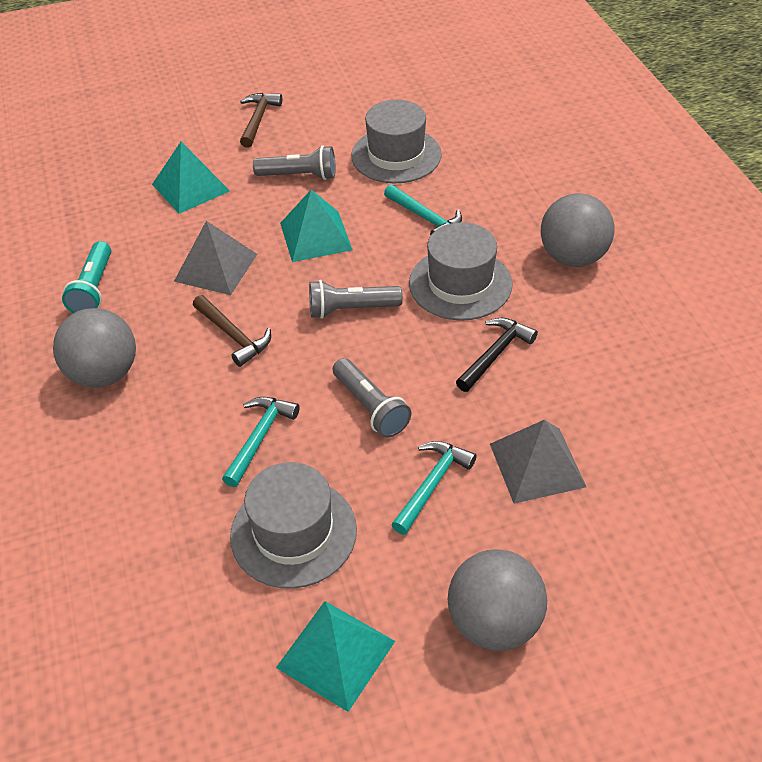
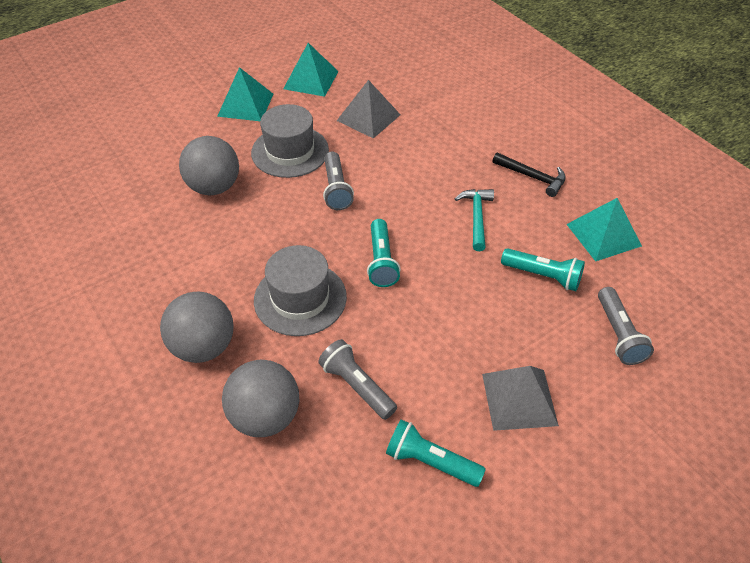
brown hammer: 2 -> 0
grey hat: 3 -> 2
turquoise flashlight: 1 -> 3
turquoise hammer: 3 -> 1

